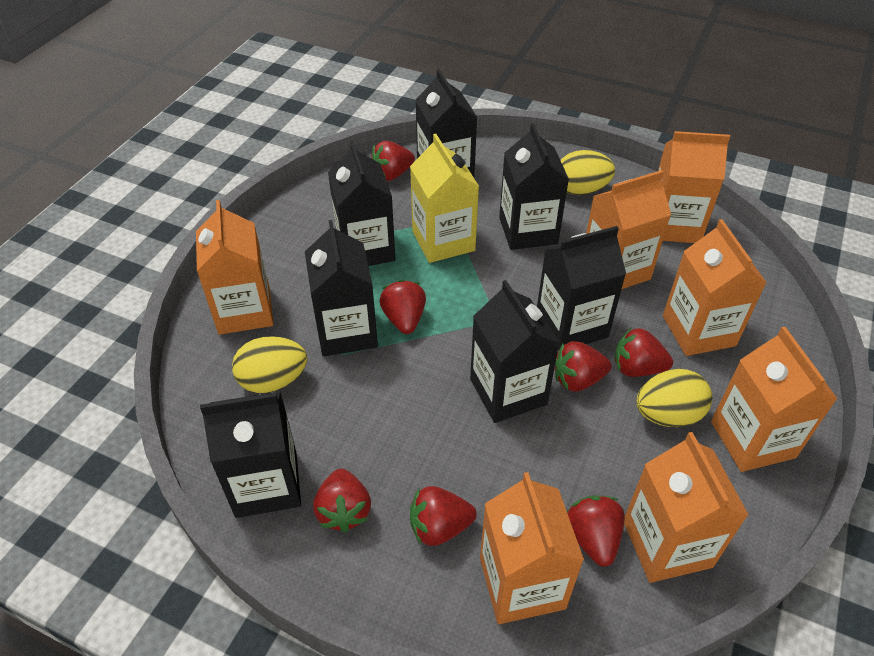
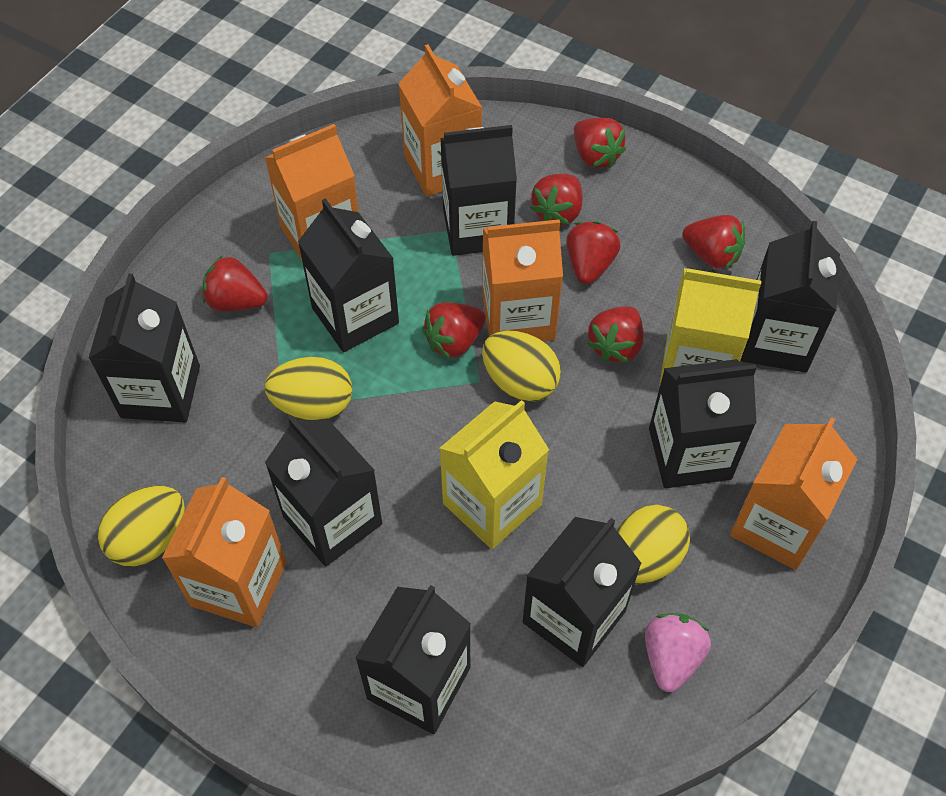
black carton: 7 -> 8
orange carton: 7 -> 5
pink strawberry: 0 -> 1
yellow carton: 1 -> 2
yellow egg: 3 -> 4

